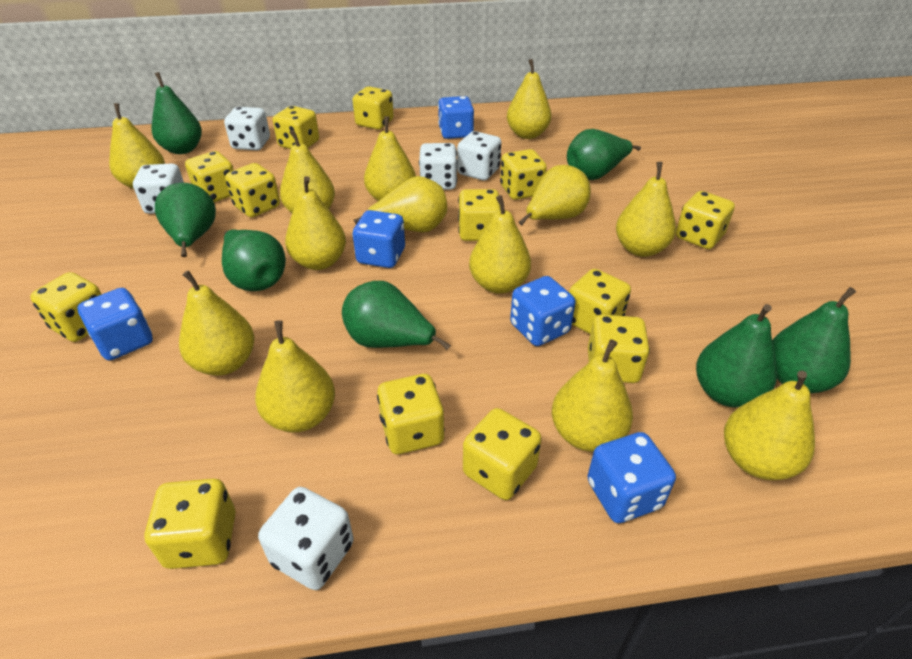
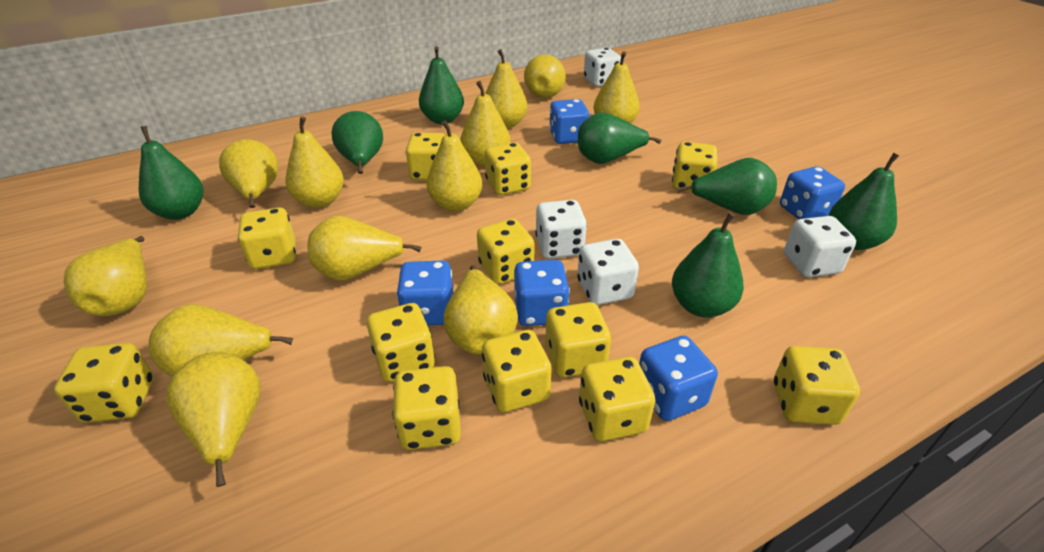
white dice: 5 -> 4
yellow dice: 13 -> 12
yellow pear: 13 -> 12

